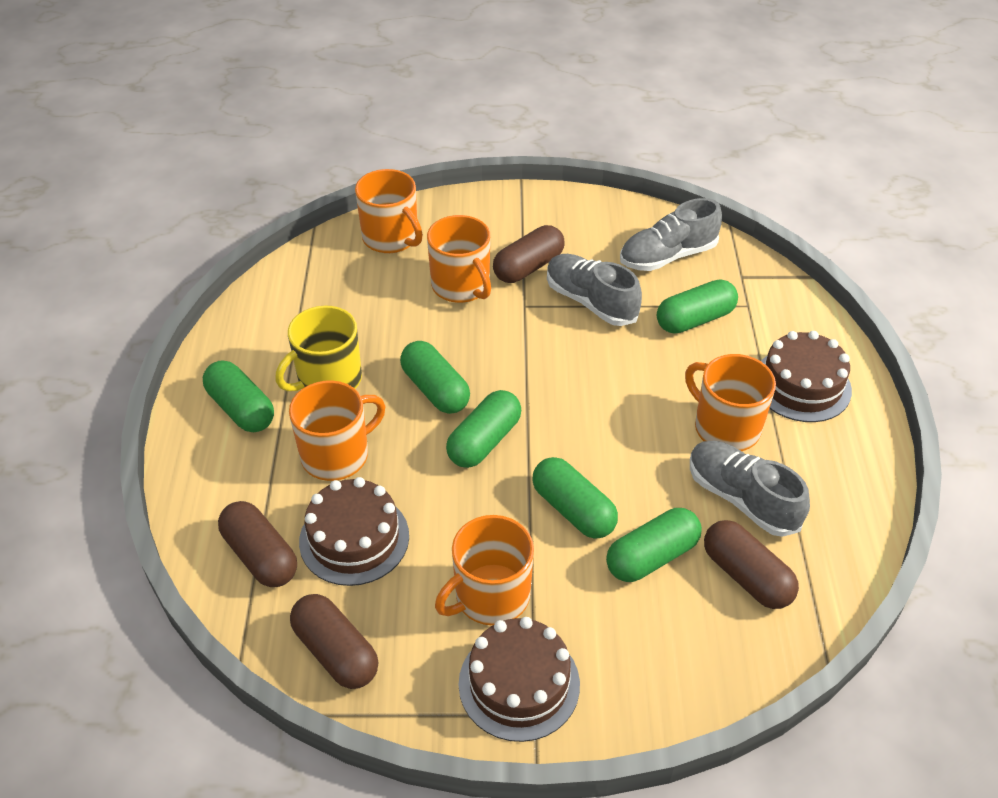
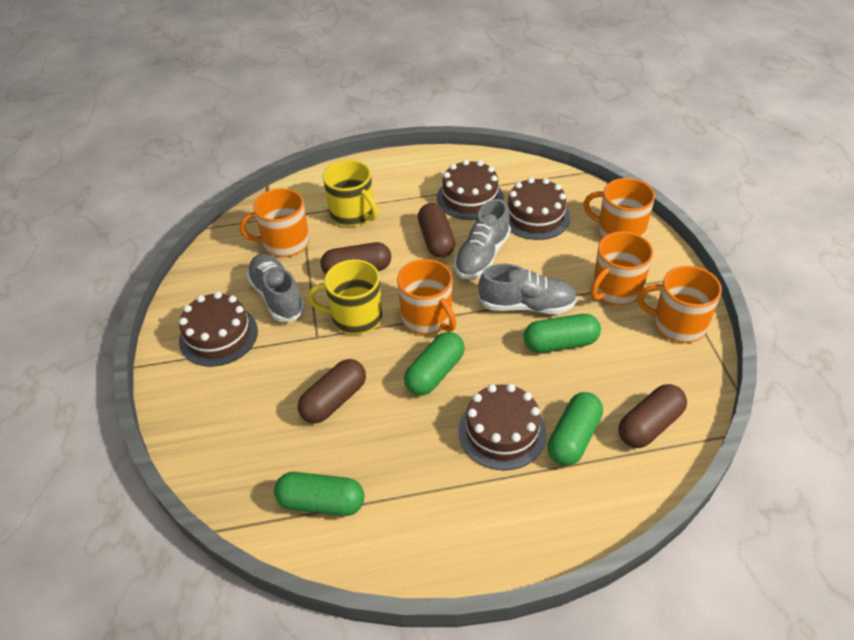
brown cake: 3 -> 4
green capsule: 6 -> 4
yellow mug: 1 -> 2

